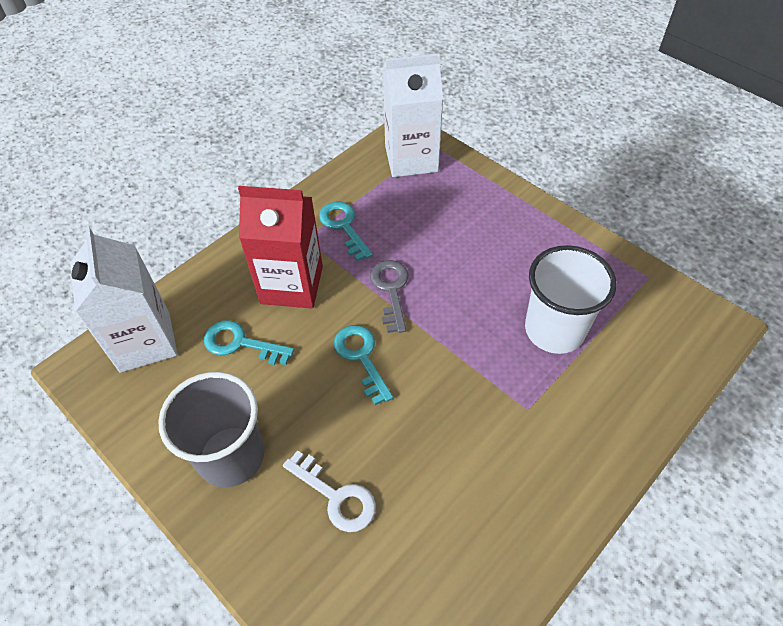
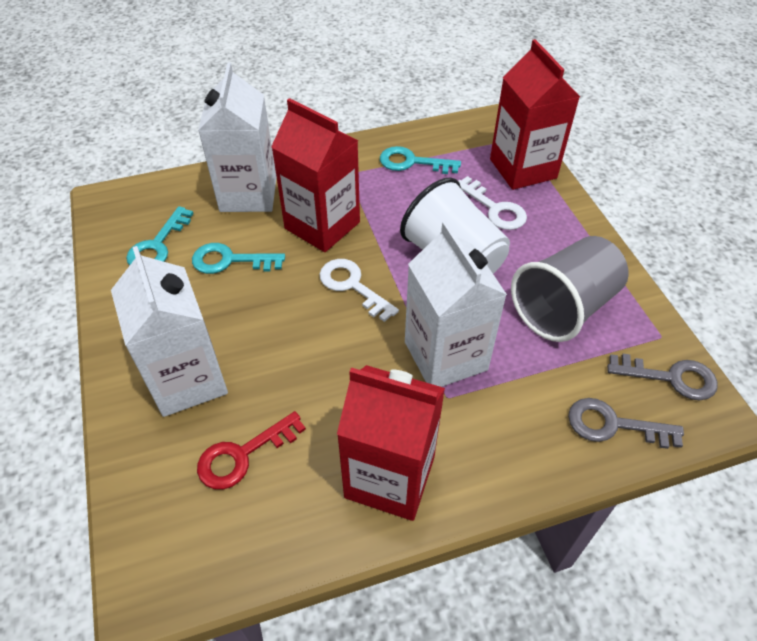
grey key: 1 -> 2
red carton: 1 -> 3
red key: 0 -> 1
white carton: 2 -> 3
white key: 1 -> 2

